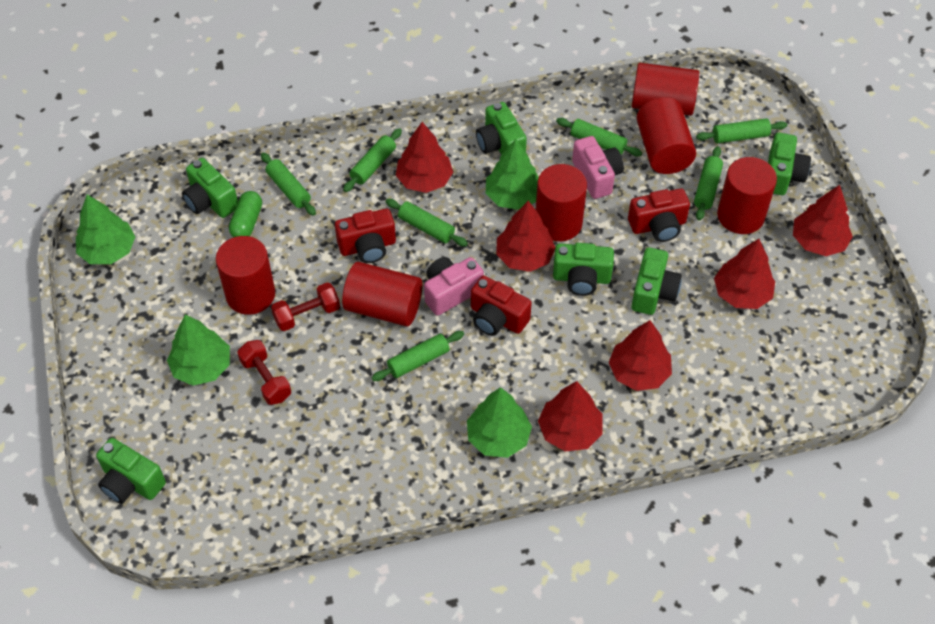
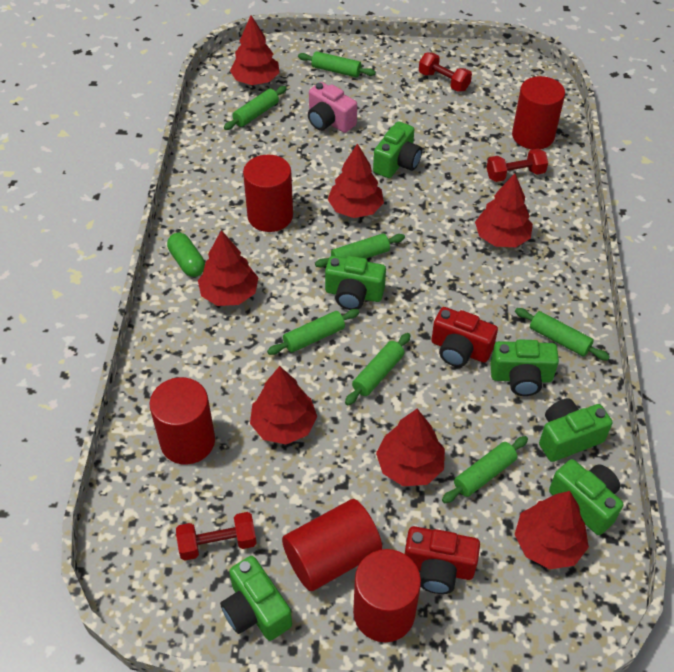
green tree: 4 -> 0
pink camera: 2 -> 1
red camera: 3 -> 2
red cylinder: 6 -> 5
red dumbbell: 2 -> 3
red tree: 6 -> 7

